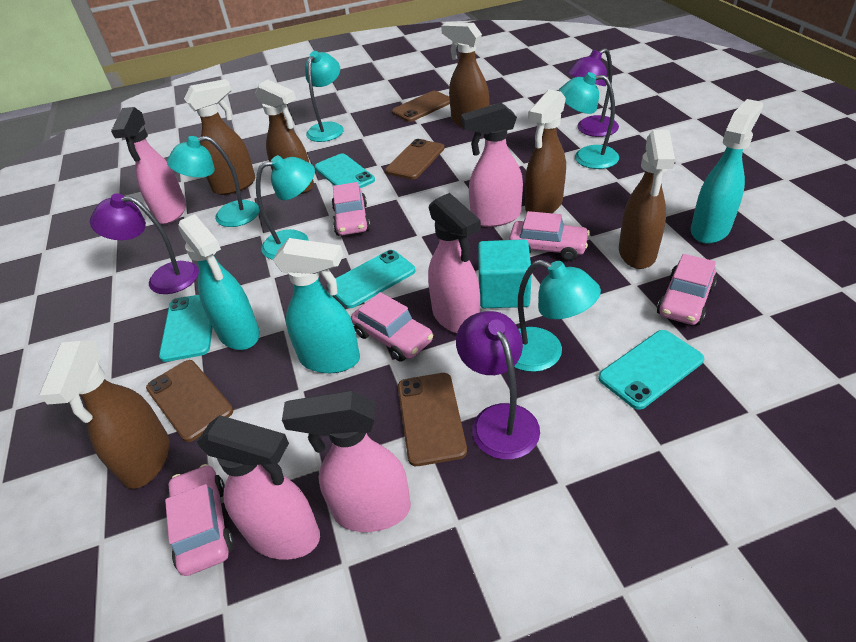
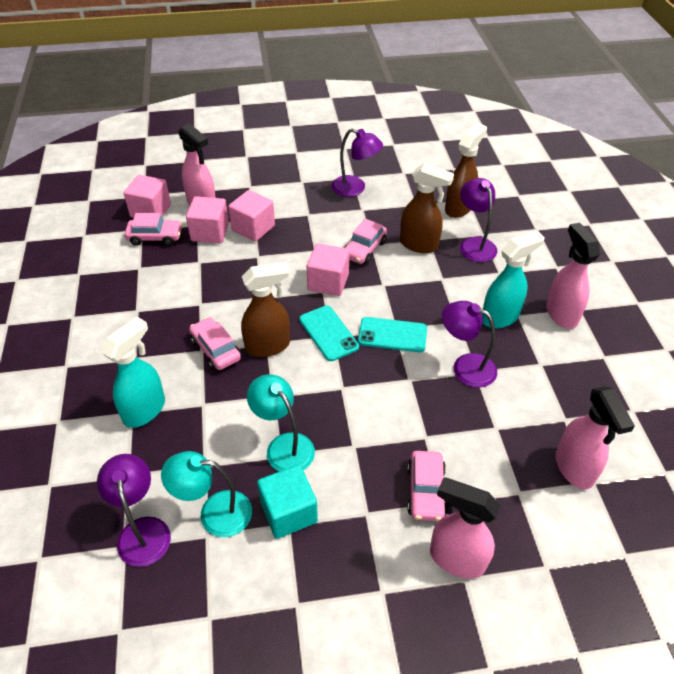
brown phone: 4 -> 0
brown spray bottle: 6 -> 3
pink car: 5 -> 4
pink cube: 0 -> 4
pink spray bottle: 5 -> 4
purple lamp: 3 -> 4
turquoise lamp: 5 -> 2
turquoise phone: 4 -> 2
turquoise spray bottle: 3 -> 2

